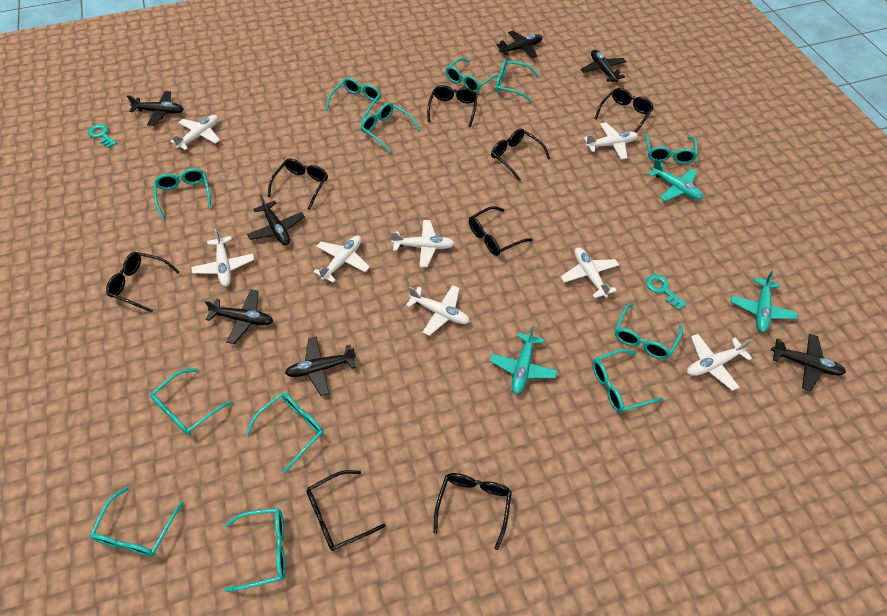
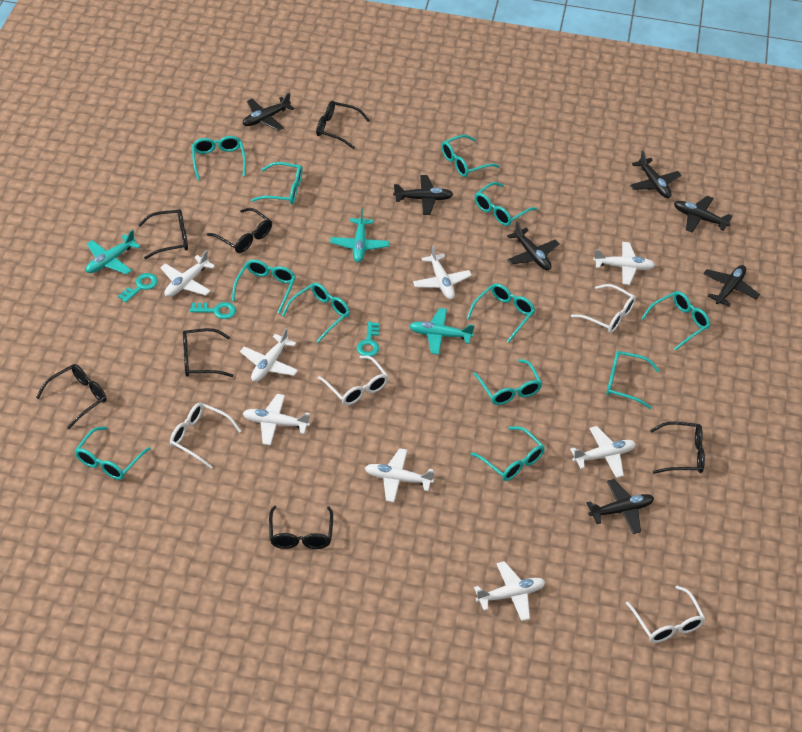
black glasses: 8 -> 7
turquoise key: 2 -> 3
white glasses: 0 -> 4

